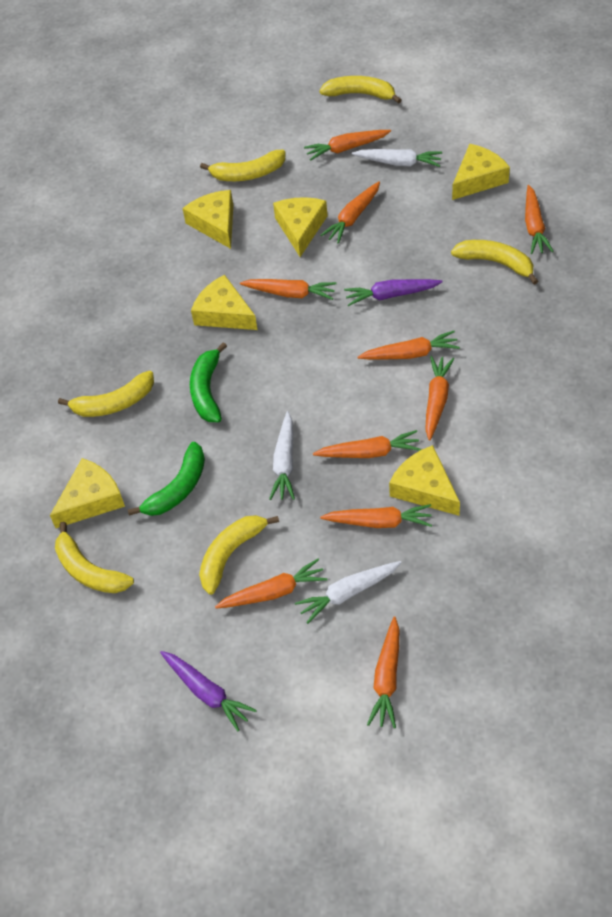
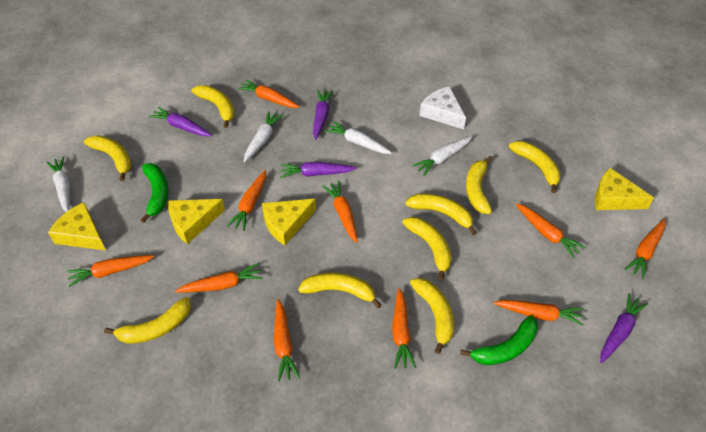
purple carrot: 2 -> 4
white carrot: 3 -> 4
white cheese: 0 -> 1
yellow banana: 6 -> 9
yellow cheese: 6 -> 4

